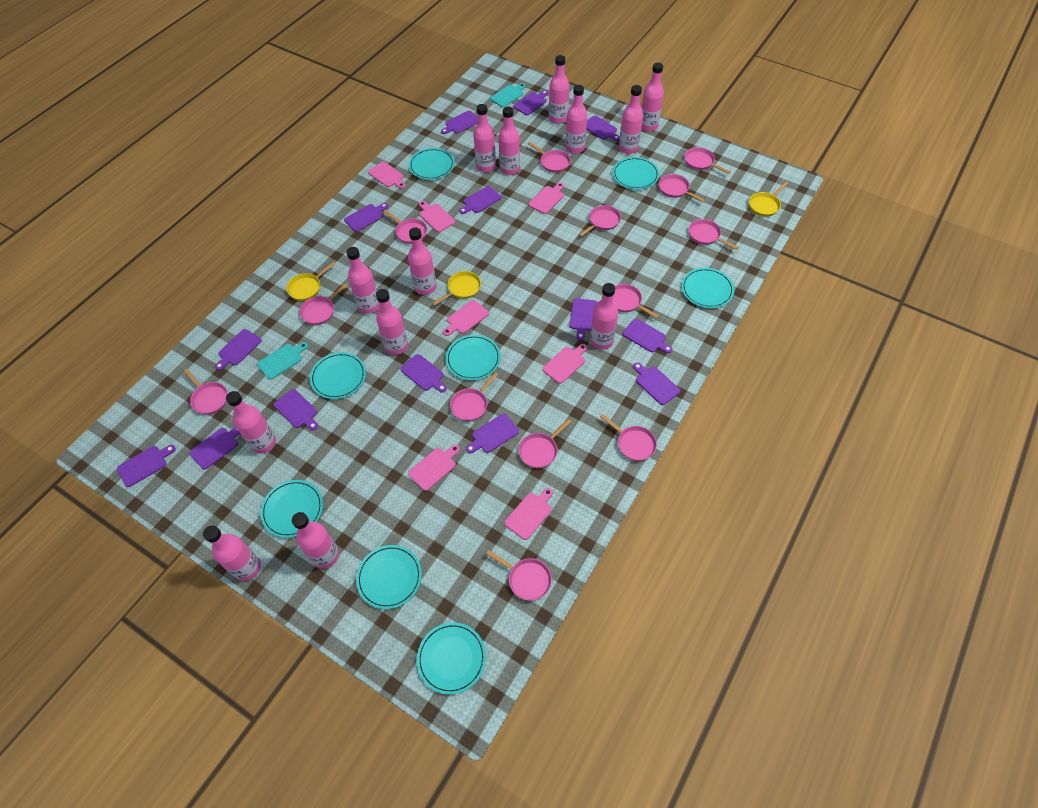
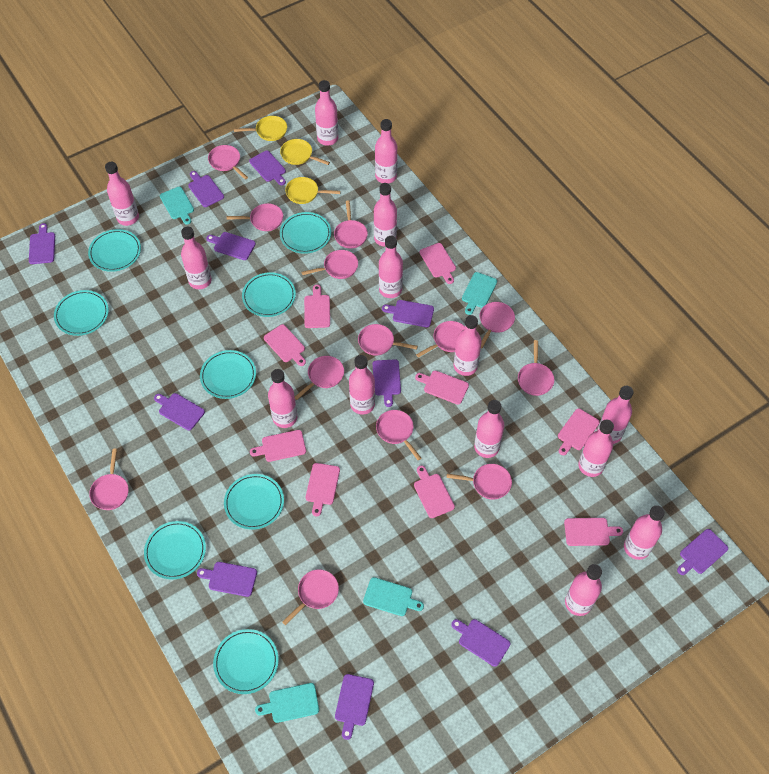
pink bottle: 13 -> 14
pink cutting board: 7 -> 9
purple cutting board: 14 -> 11
turquoise cutting board: 2 -> 4

